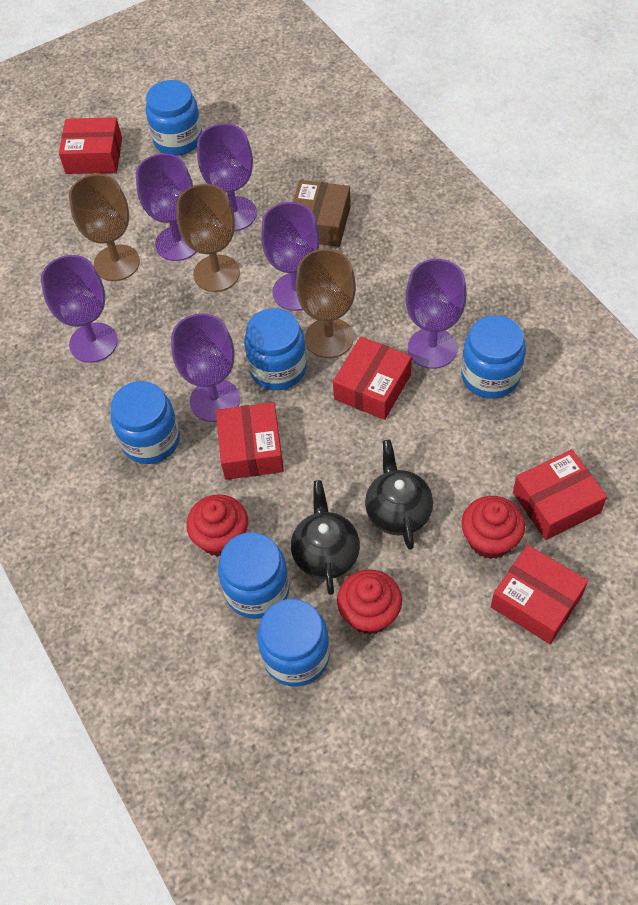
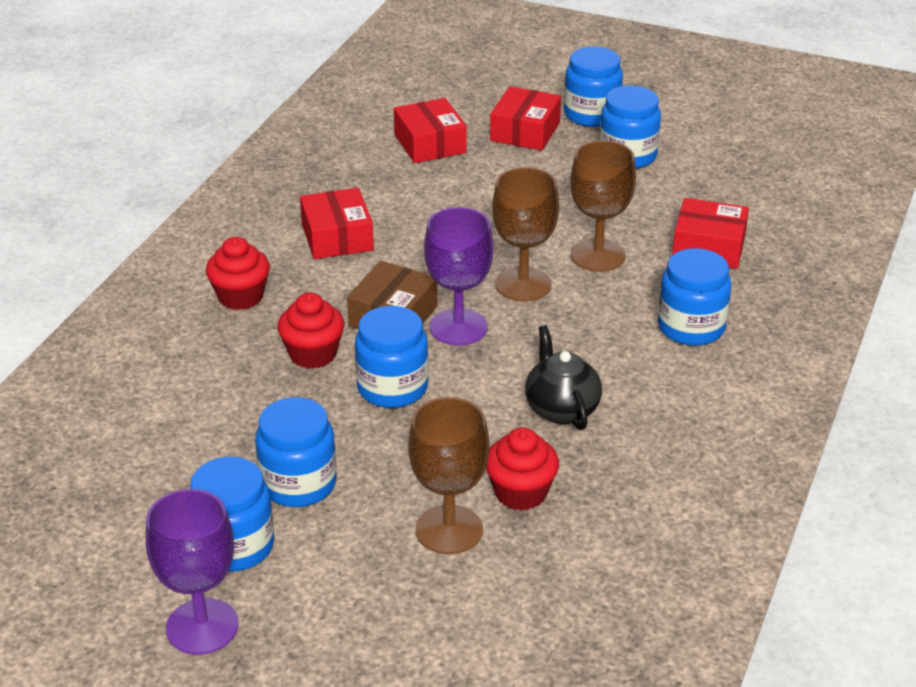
black teapot: 2 -> 1
purple goblet: 6 -> 2
red box: 5 -> 4

